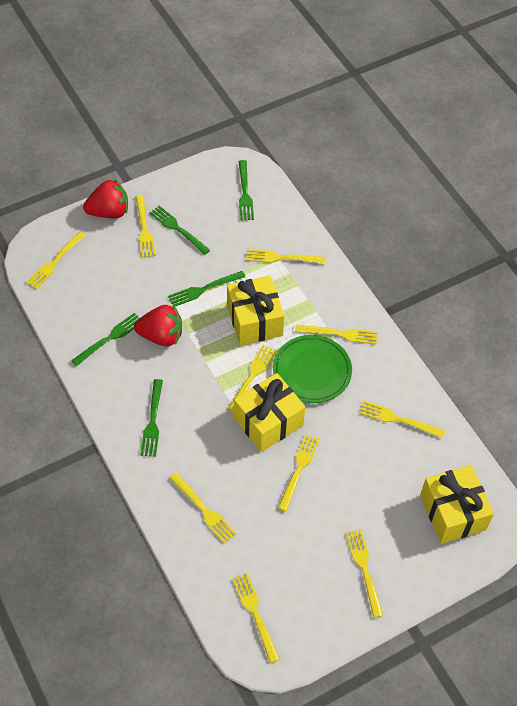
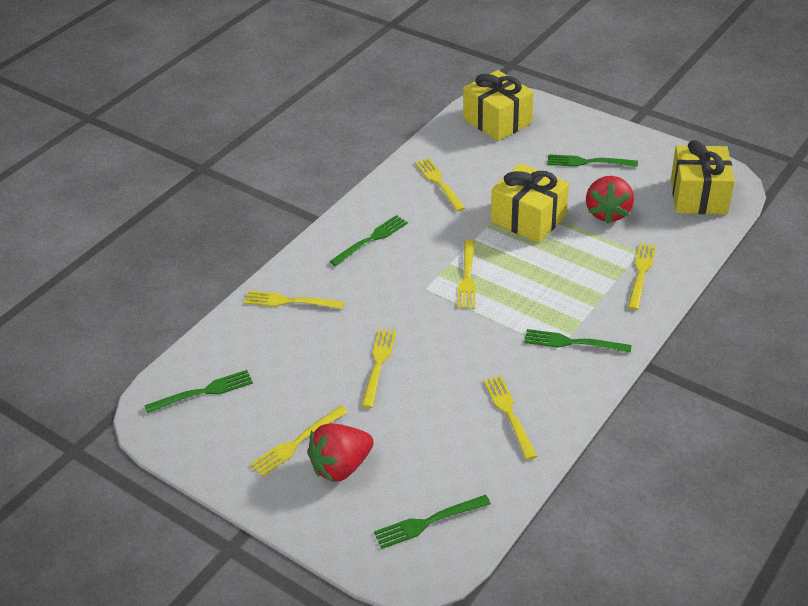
green plate: 1 -> 0
yellow fork: 10 -> 7

